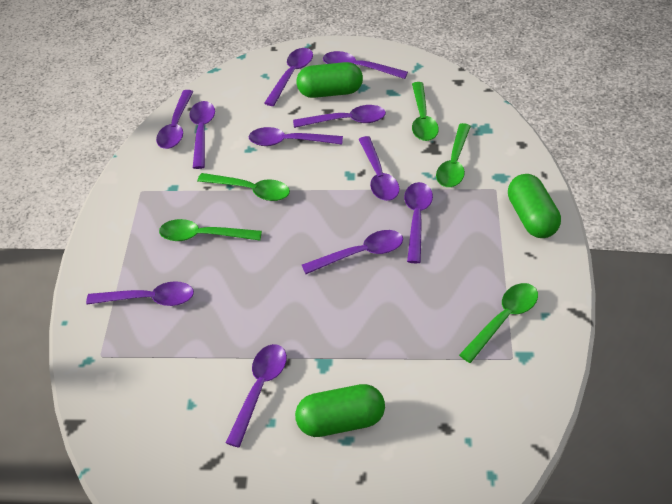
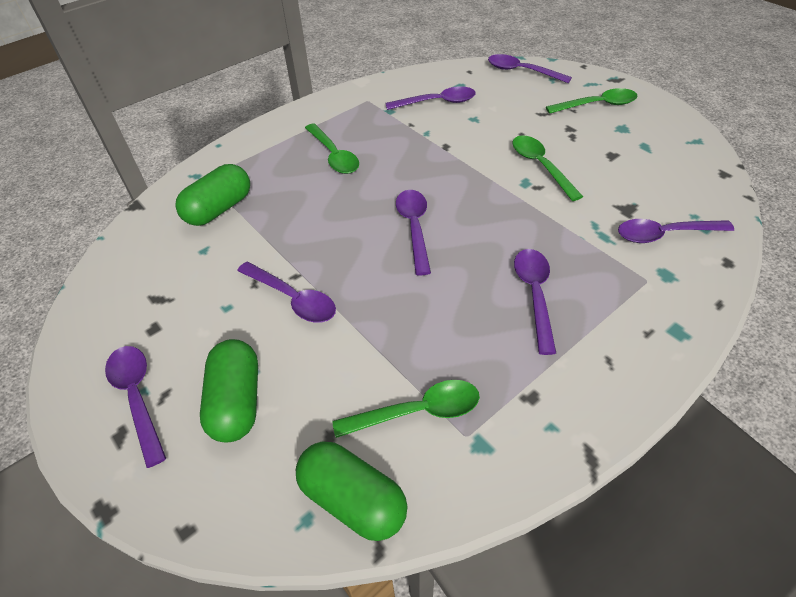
green spoon: 5 -> 4
purple spoon: 11 -> 7

